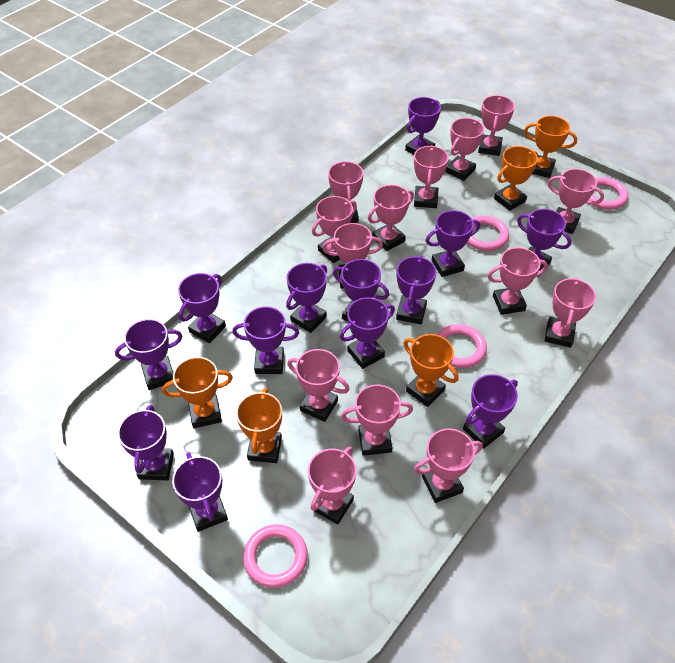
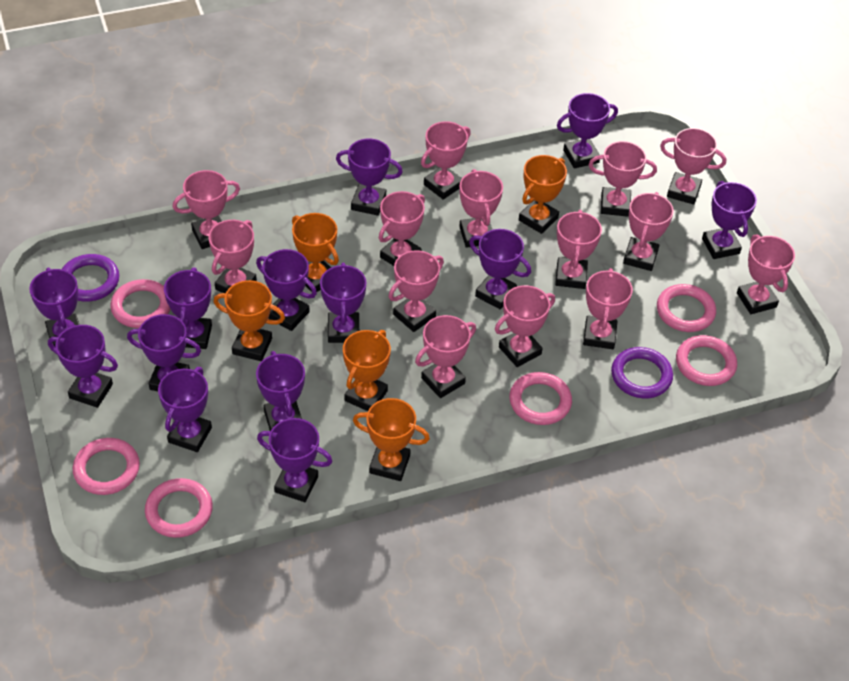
pink ring: 4 -> 6
purple ring: 0 -> 2

